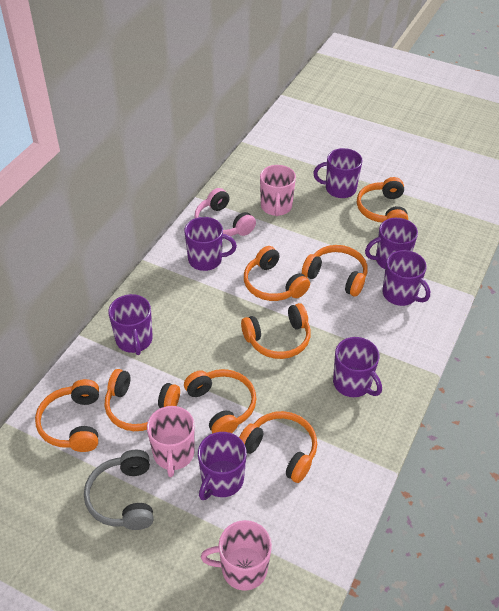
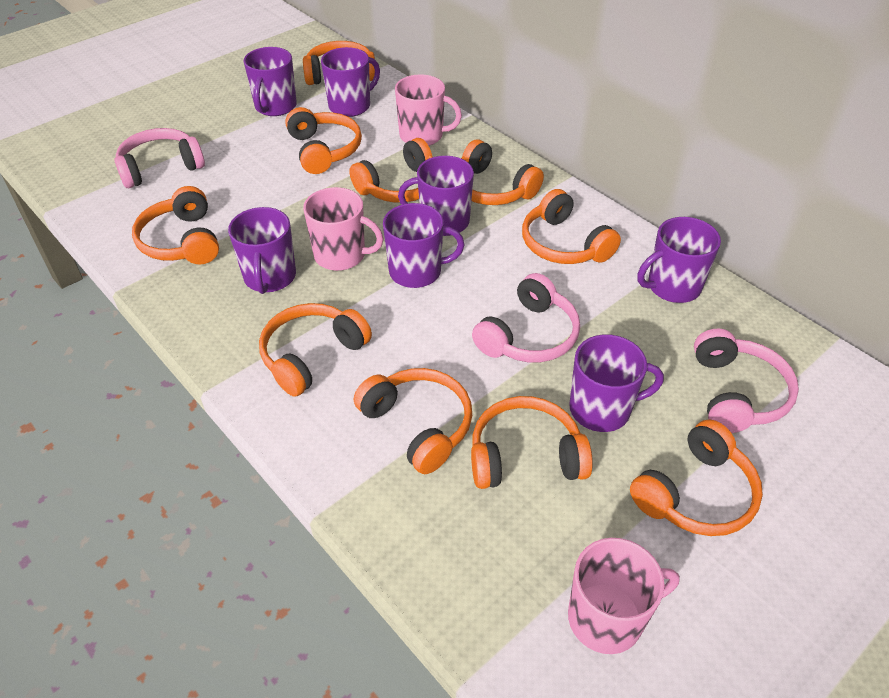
grey headphones: 1 -> 0
orange headphones: 8 -> 10
pink headphones: 1 -> 3

